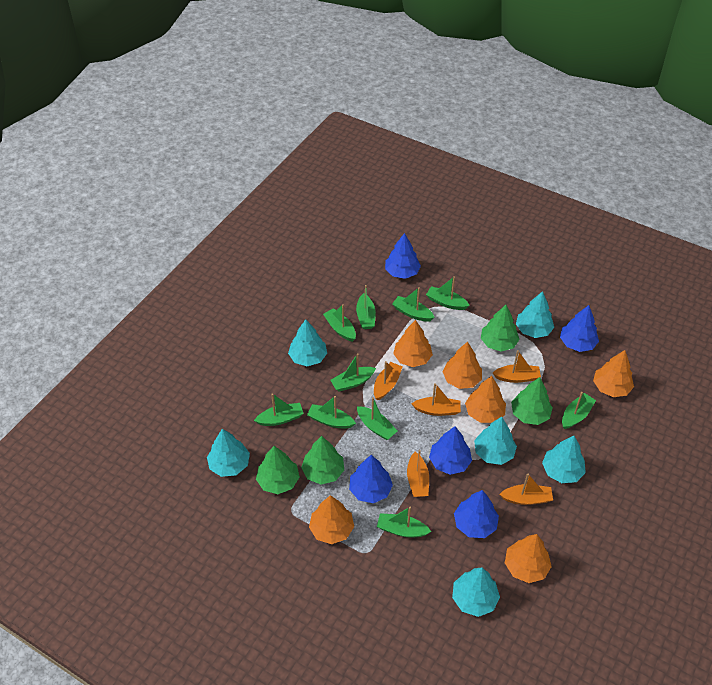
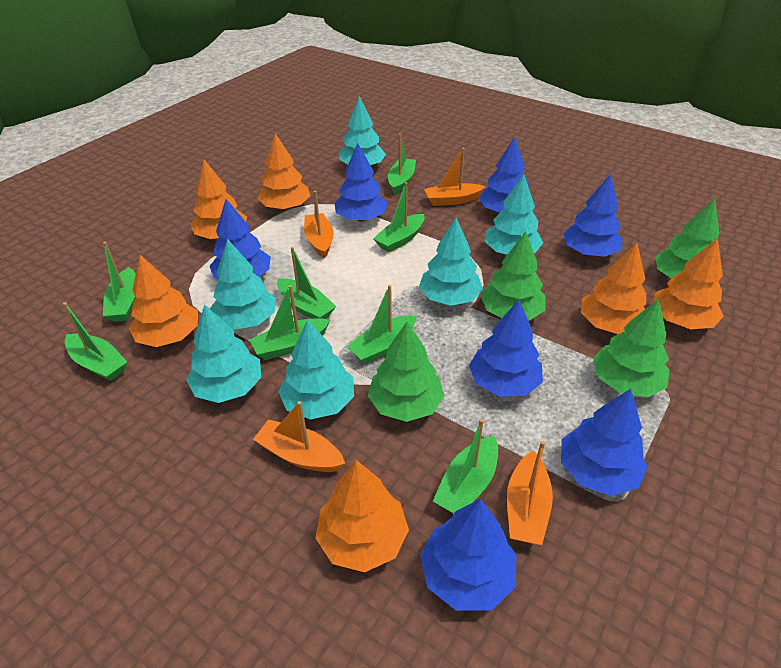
blue tree: 5 -> 7
green boat: 10 -> 8
orange boat: 5 -> 4

